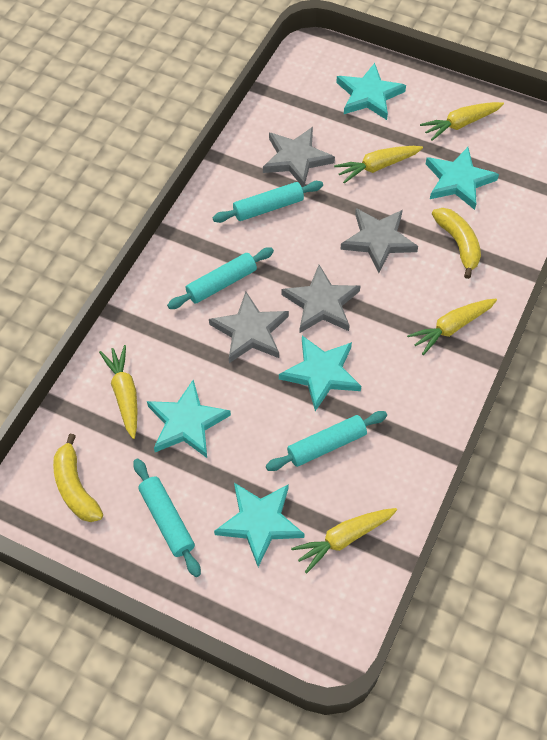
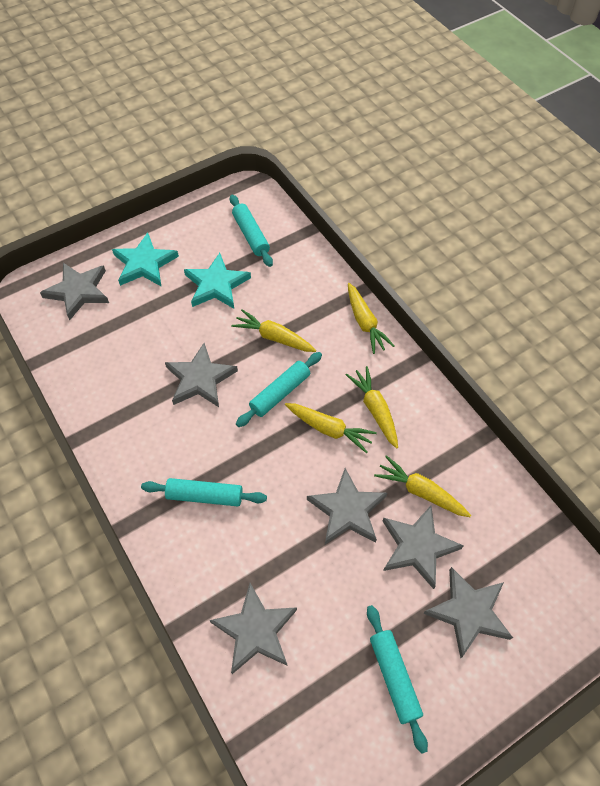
grey star: 4 -> 6
turquoise star: 5 -> 2
yellow banana: 2 -> 0

